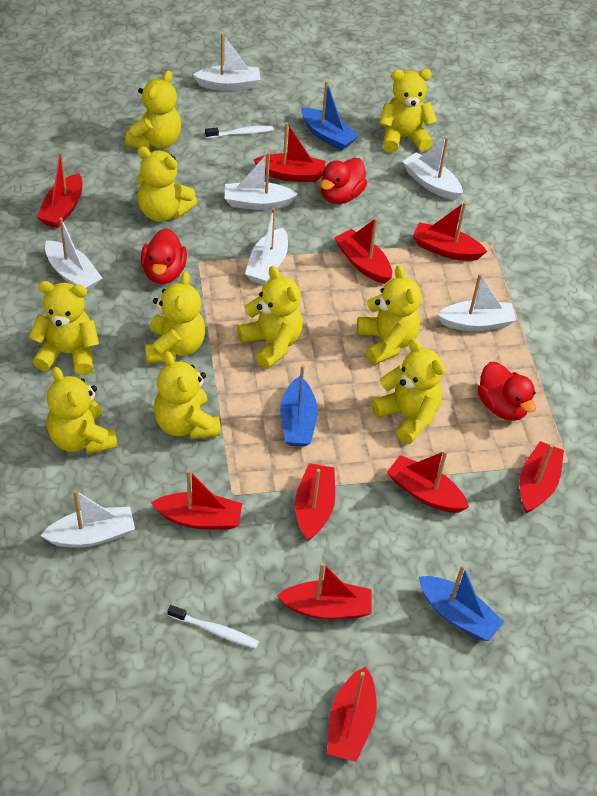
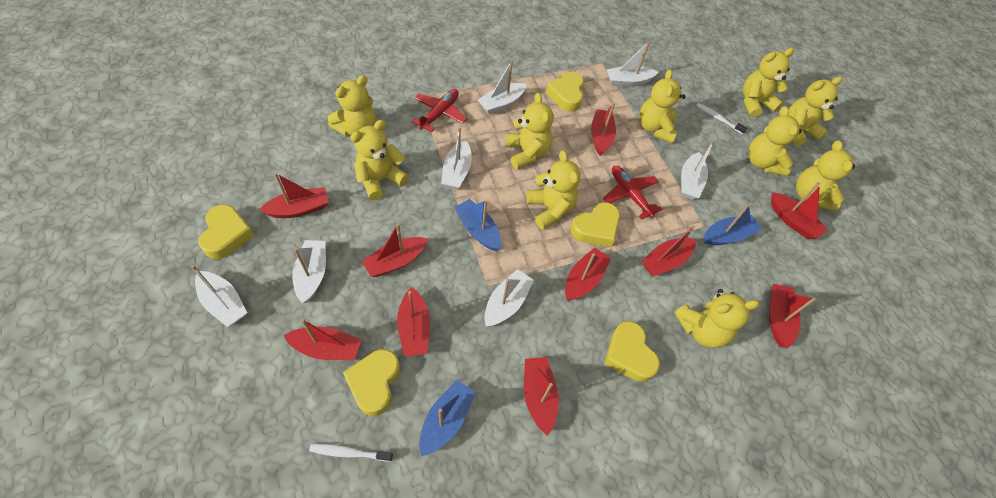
red duck: 3 -> 0
red plane: 0 -> 2
yellow heart: 0 -> 5

